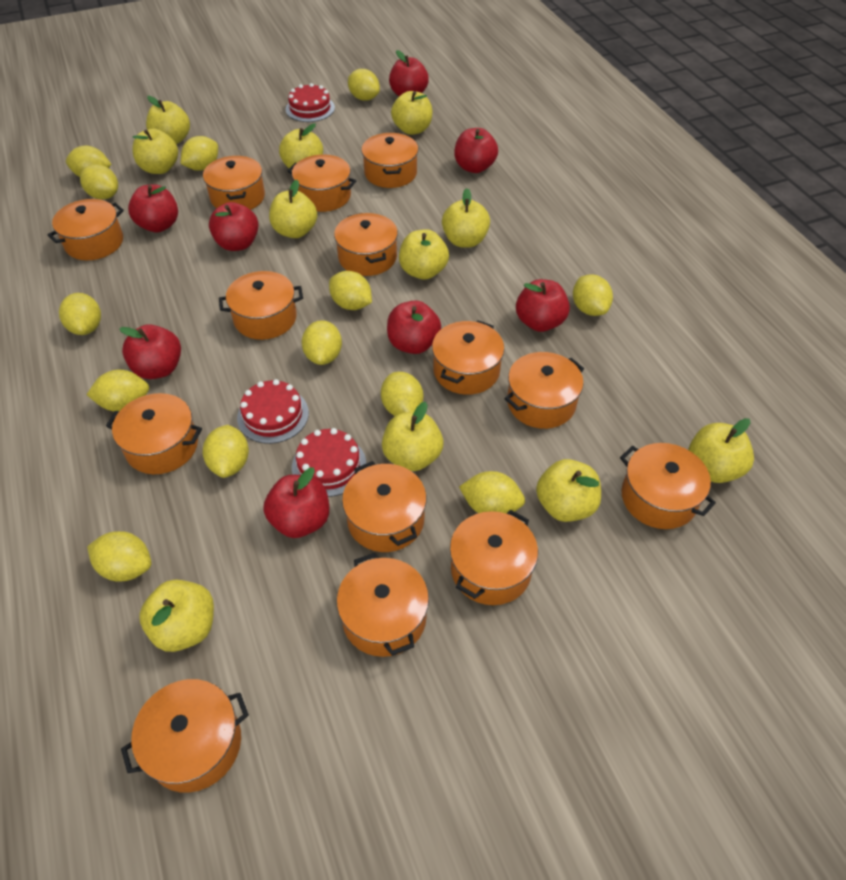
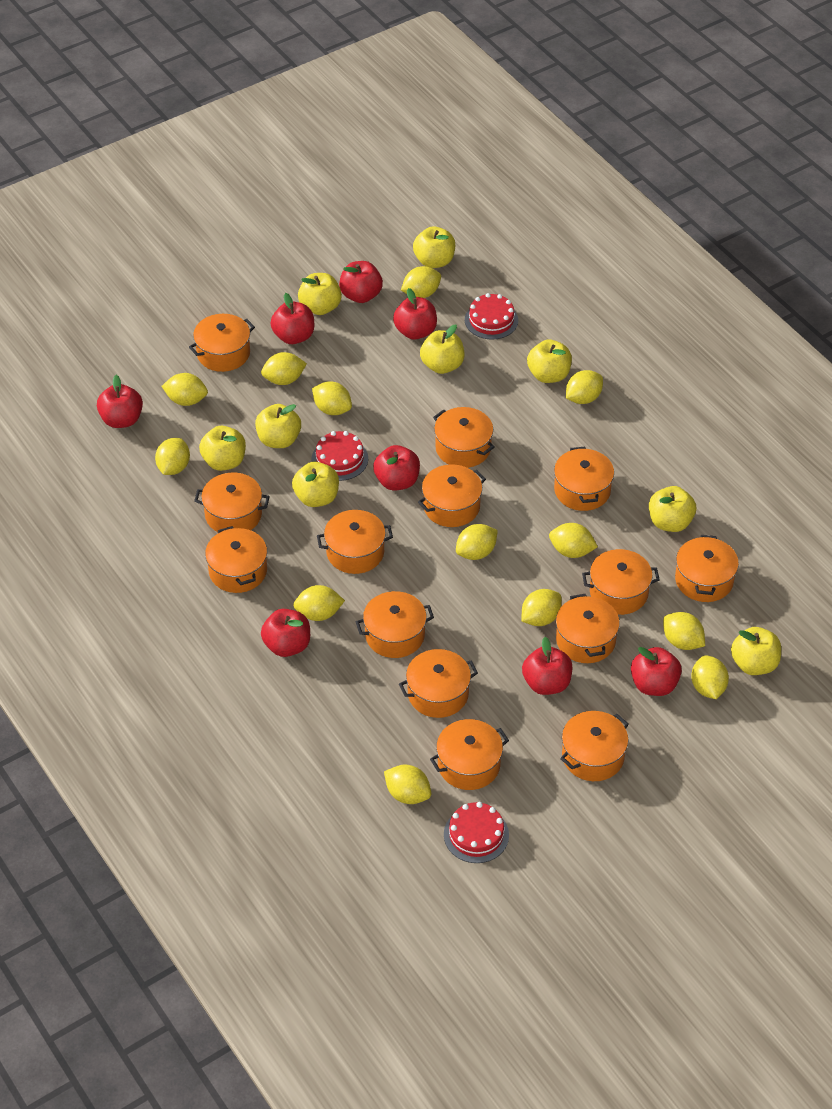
yellow apple: 11 -> 9

